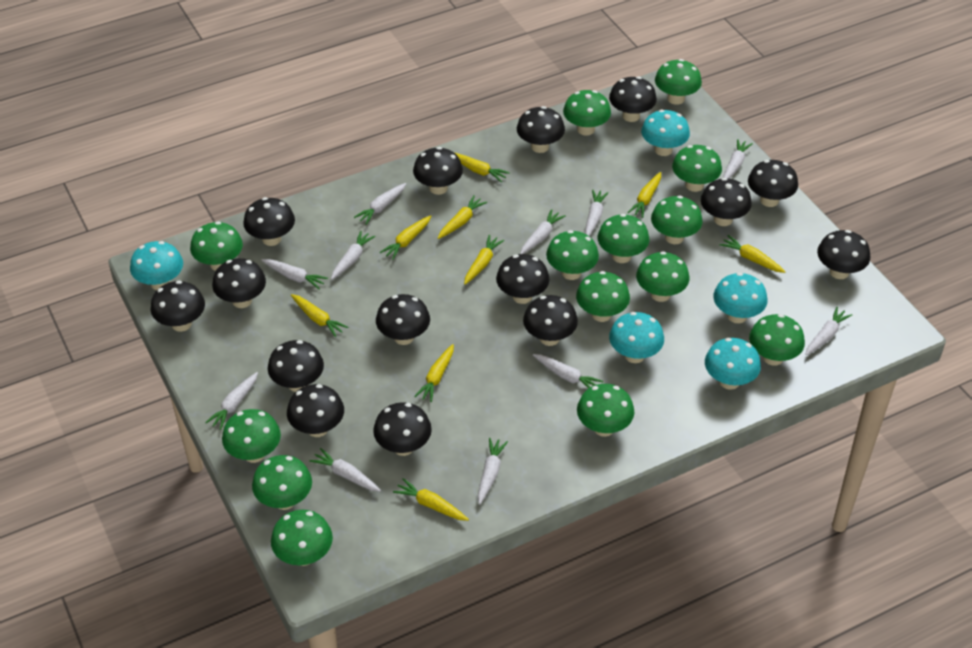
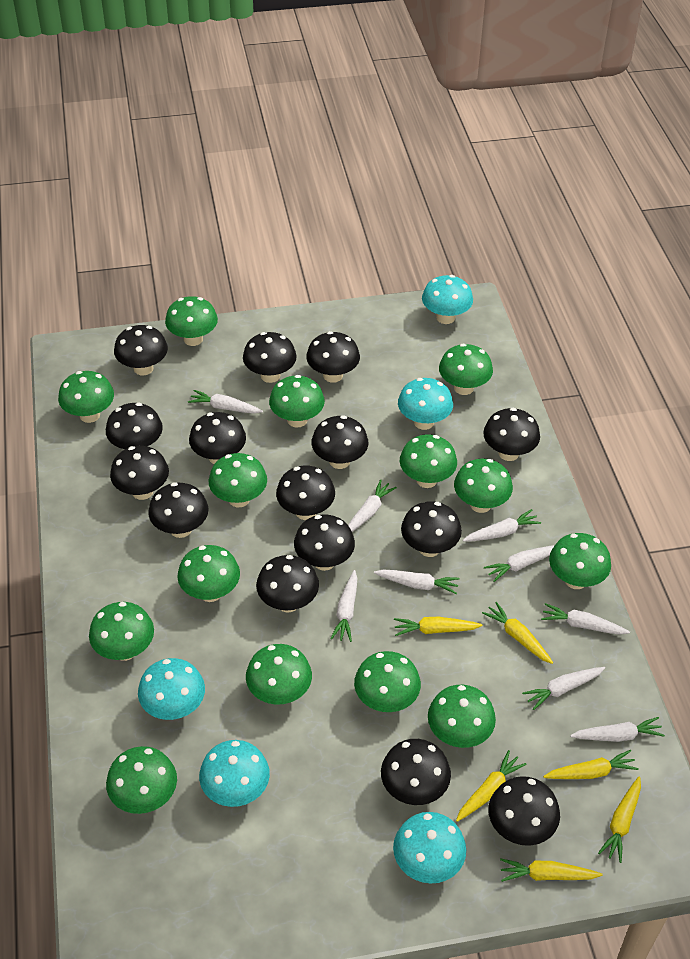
white carrot: 11 -> 9
yellow carrot: 9 -> 6

